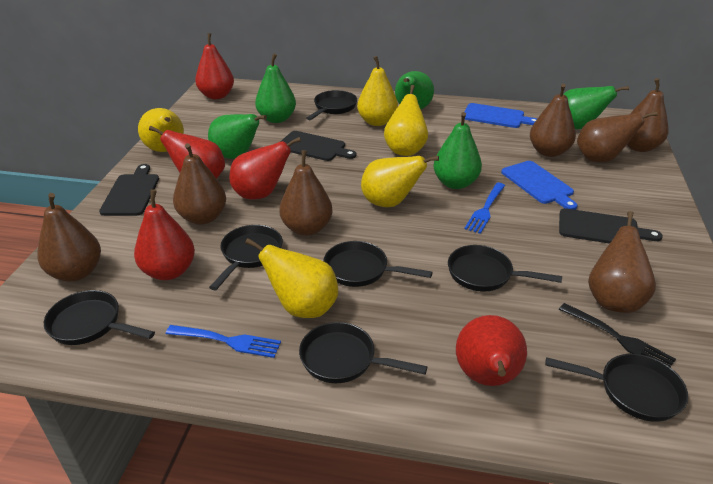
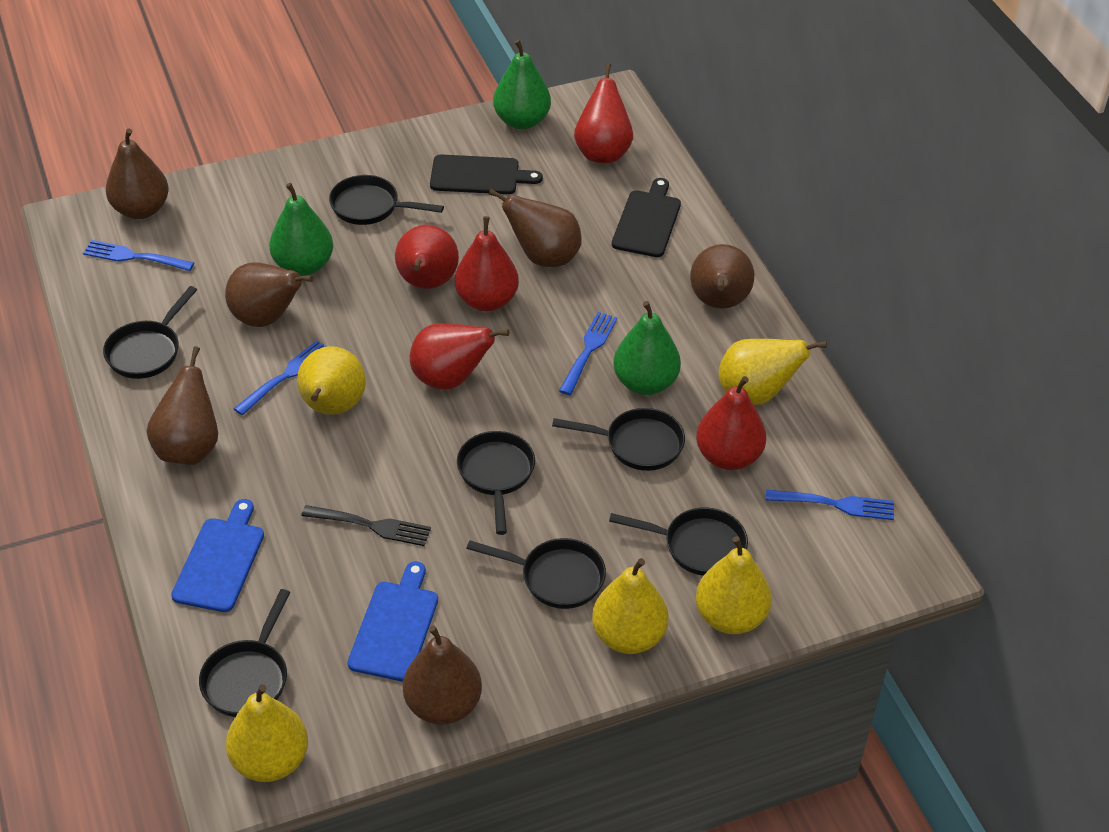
black cutting board: 3 -> 2
blue fork: 2 -> 4
brown pear: 7 -> 6
green pear: 5 -> 3

